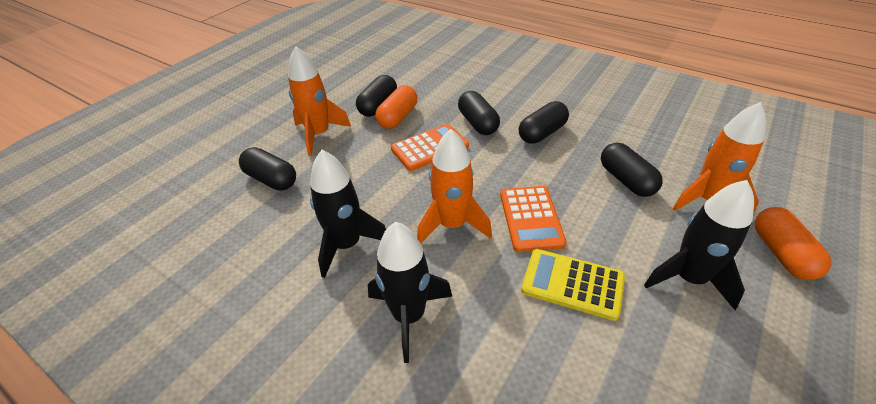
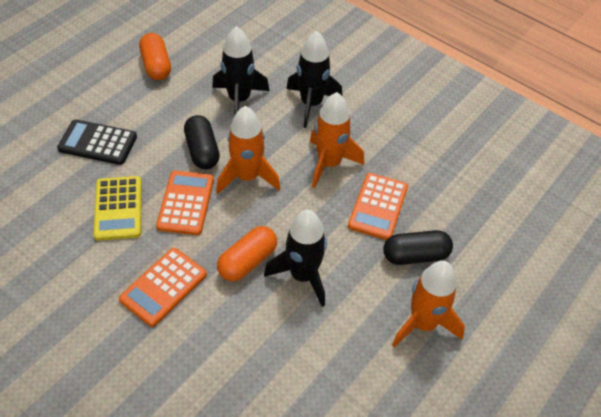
black calculator: 0 -> 1
black capsule: 5 -> 2
orange calculator: 2 -> 3

